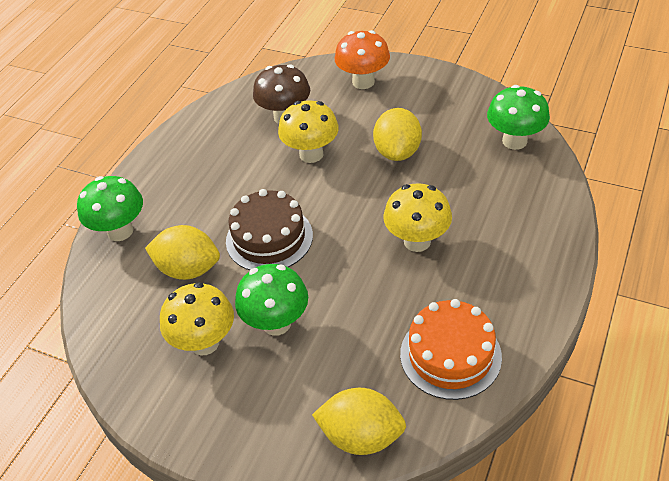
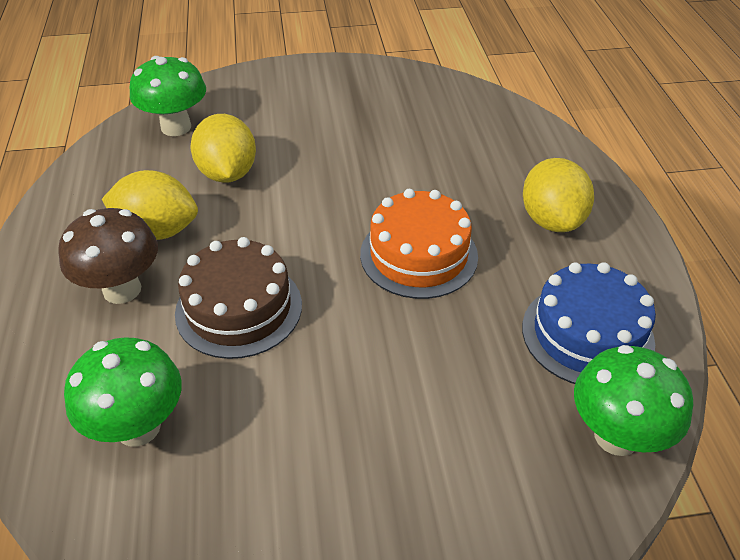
blue cake: 0 -> 1
orange mushroom: 1 -> 0
yellow mushroom: 3 -> 0

